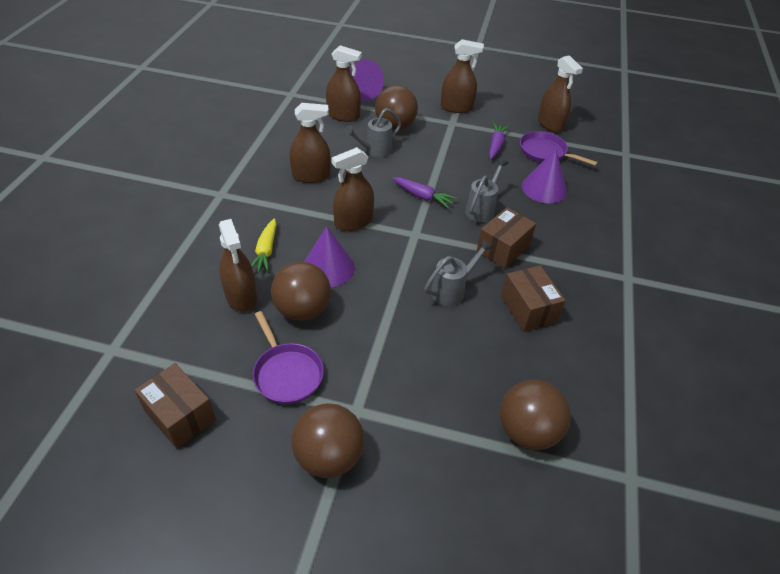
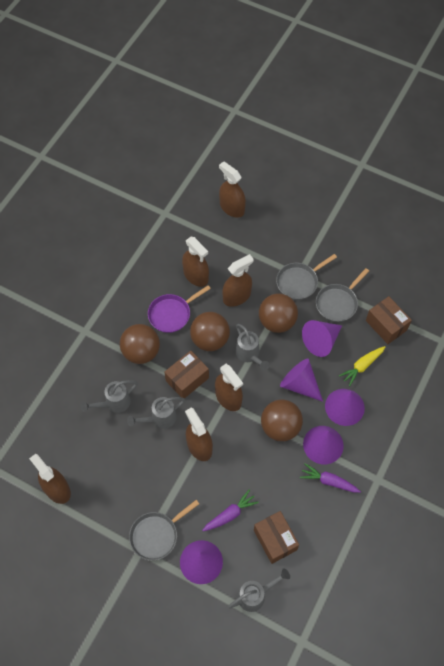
grey pan: 0 -> 3
grey watering can: 3 -> 4
purple cone: 3 -> 5
purple pan: 2 -> 1

